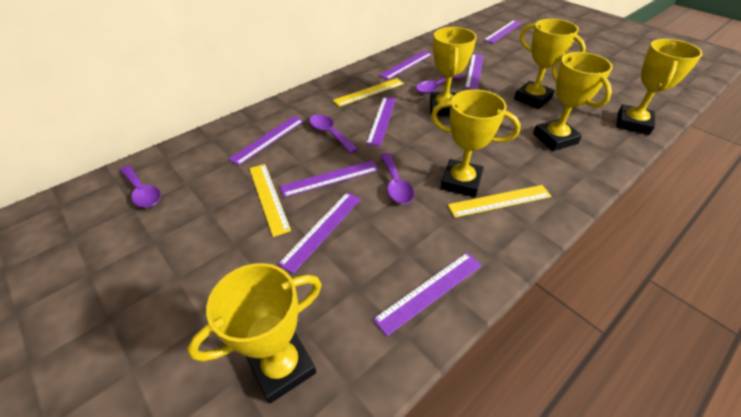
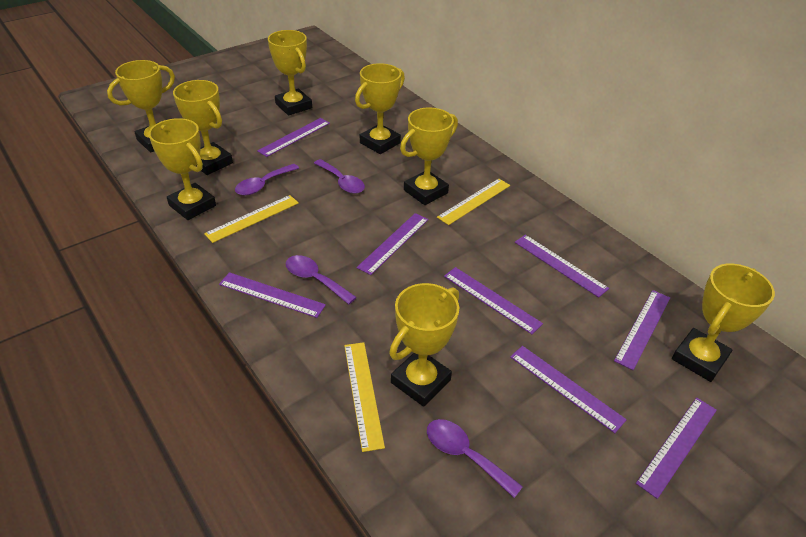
yellow trophy: 6 -> 8

